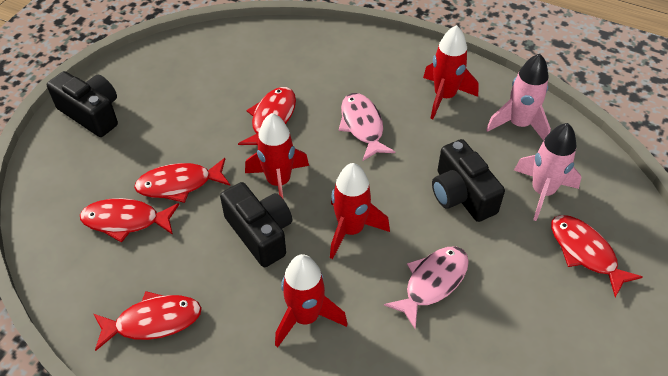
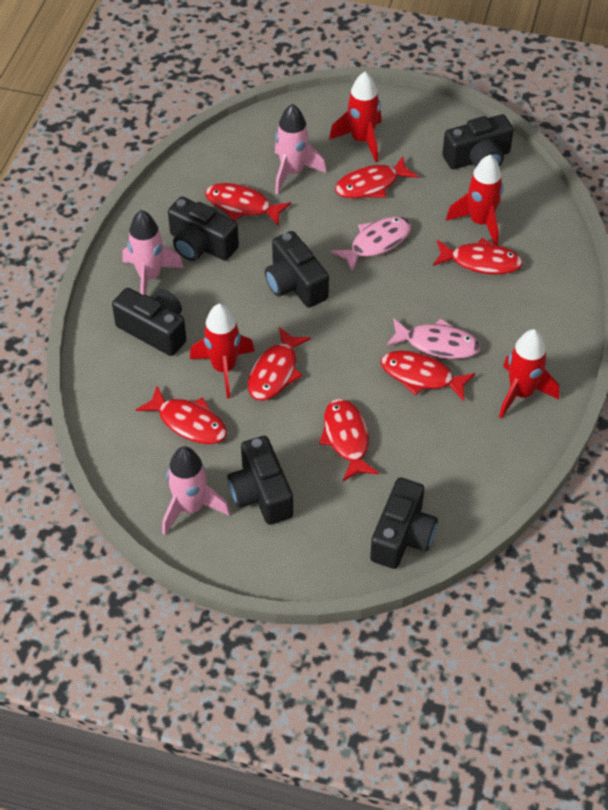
black camera: 3 -> 6
pink rocket: 2 -> 3
red fish: 5 -> 7

